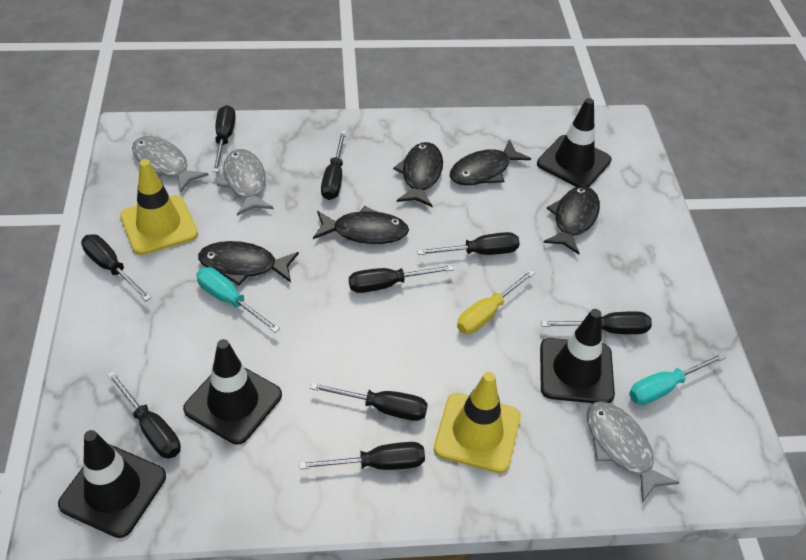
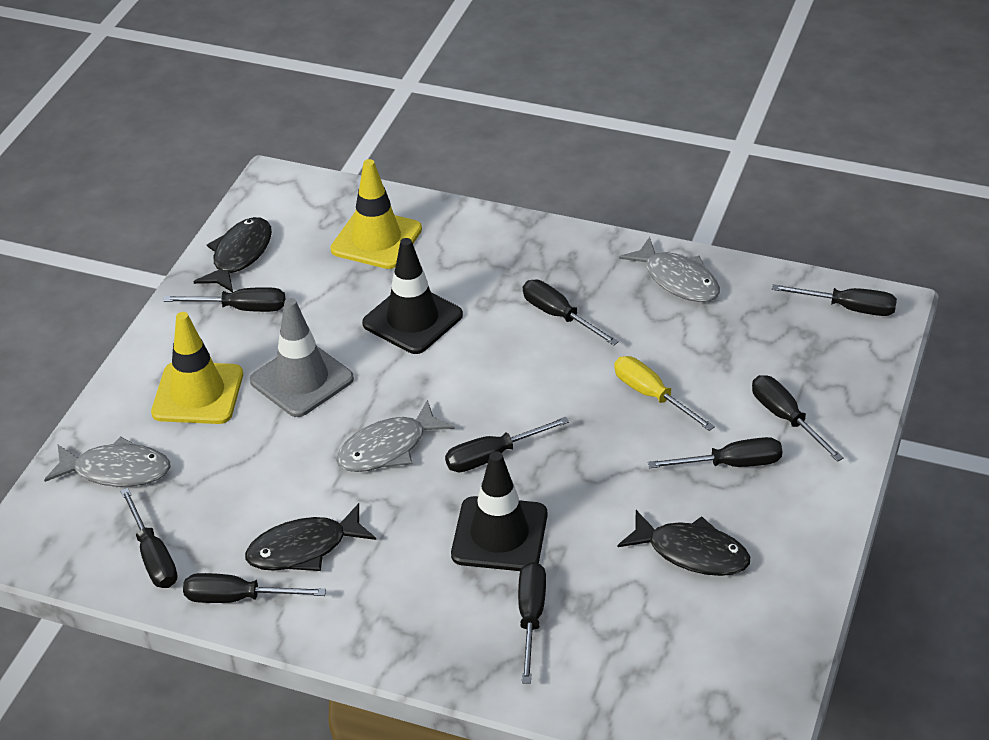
black fish: 5 -> 3
black traffic cone: 4 -> 2
grey traffic cone: 0 -> 1
turquoise screwdriver: 2 -> 0

